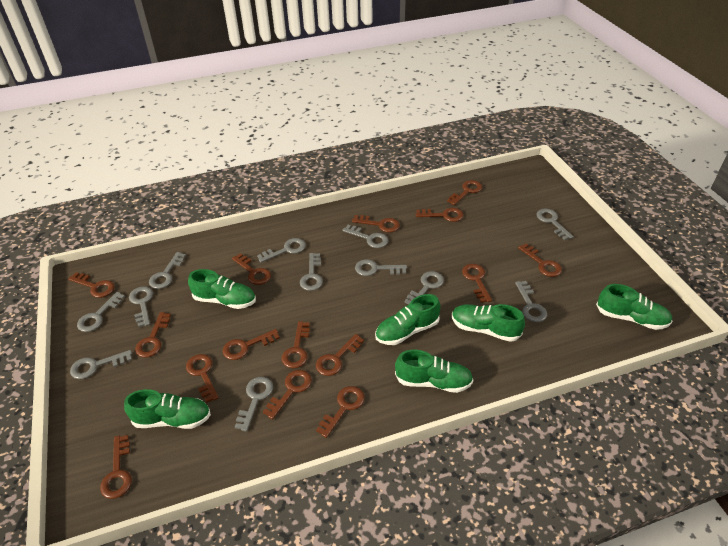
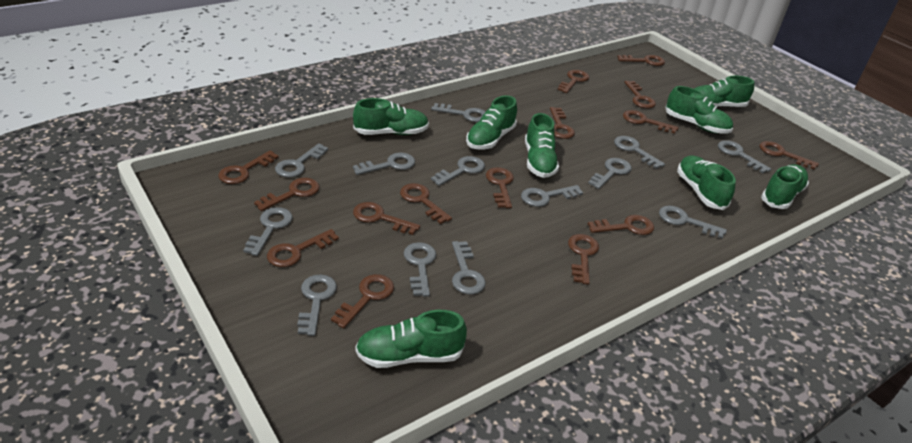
green shoe: 6 -> 8
grey key: 12 -> 13

